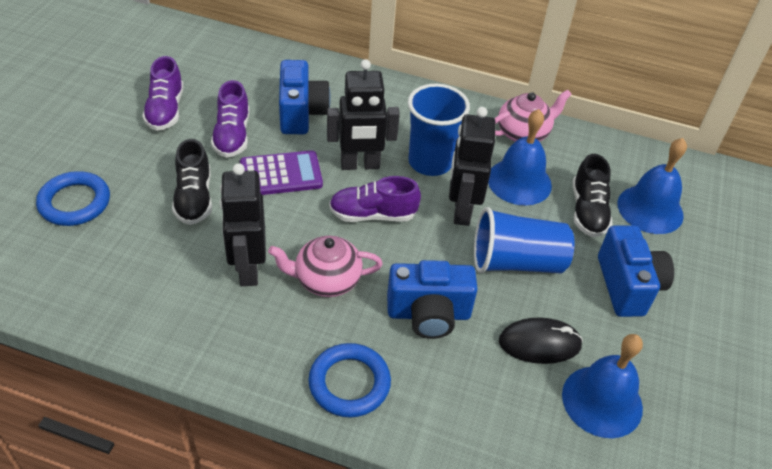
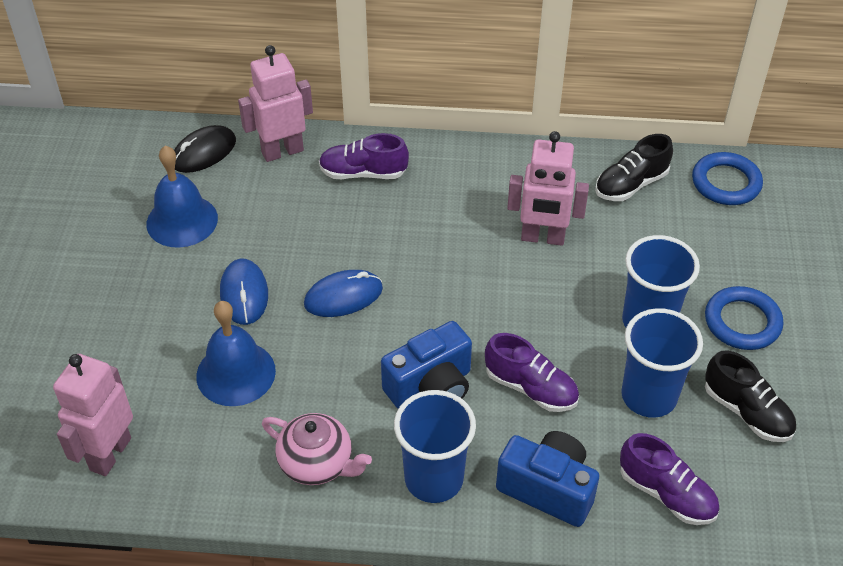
black robot: 3 -> 0
blue bell: 3 -> 2
blue camera: 3 -> 2
blue cup: 2 -> 3
blue mouse: 0 -> 2
pink robot: 0 -> 3
pink teapot: 2 -> 1
purple calculator: 1 -> 0

